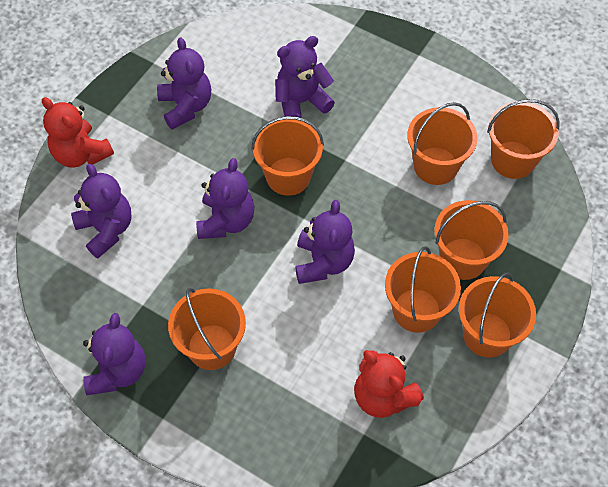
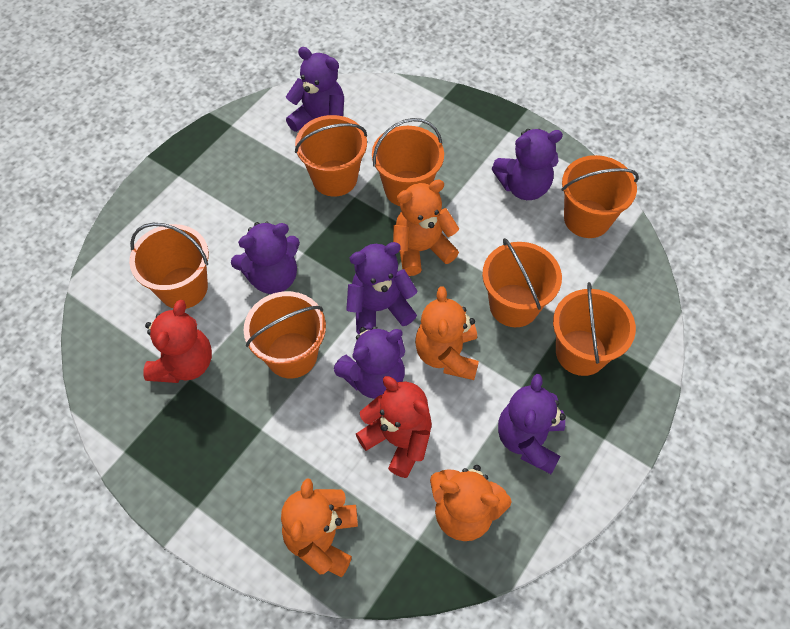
orange teddy bear: 0 -> 4

